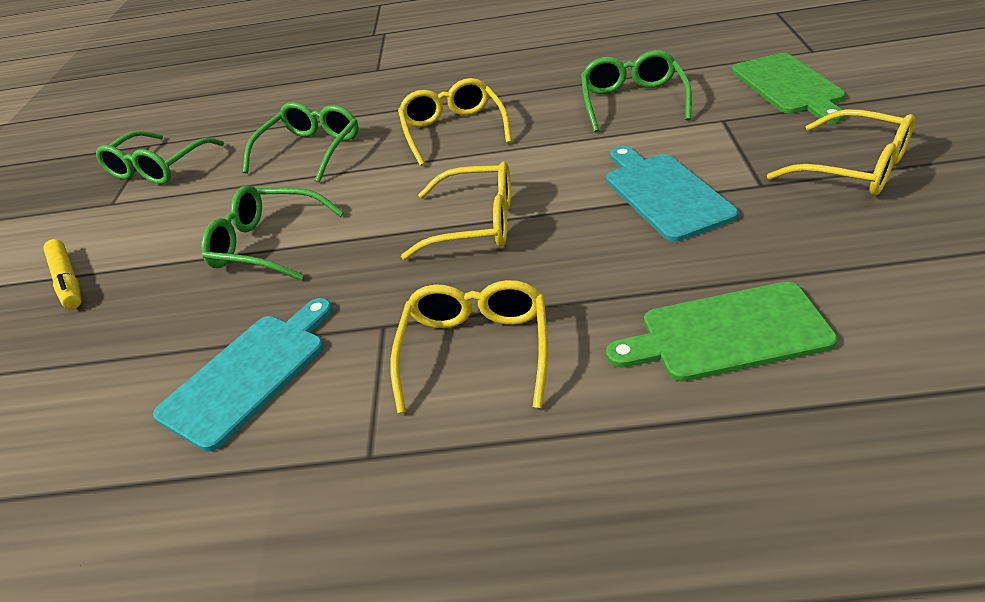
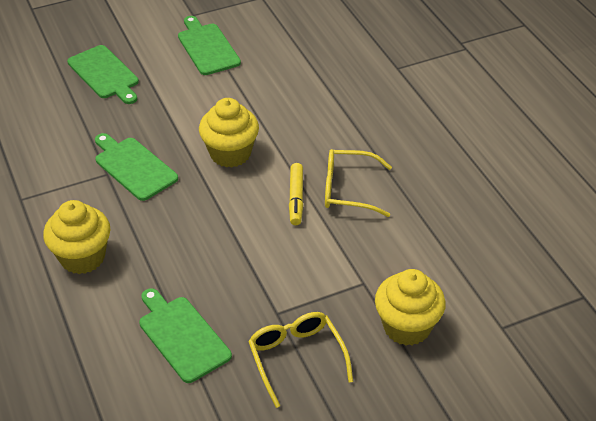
green cutting board: 2 -> 4
green glasses: 4 -> 0
turquoise cutting board: 2 -> 0
yellow cupcake: 0 -> 3
yellow glasses: 4 -> 2

